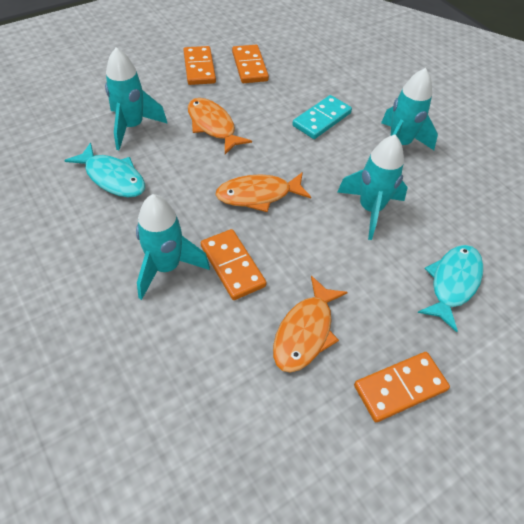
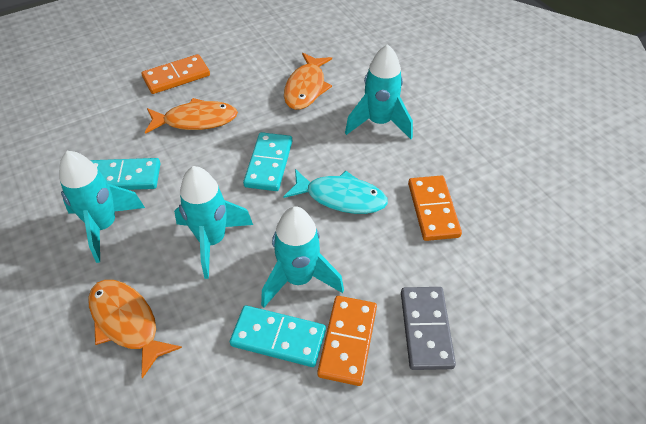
grey domino: 0 -> 1
orange domino: 4 -> 3
turquoise domino: 1 -> 3
turquoise fish: 2 -> 1

